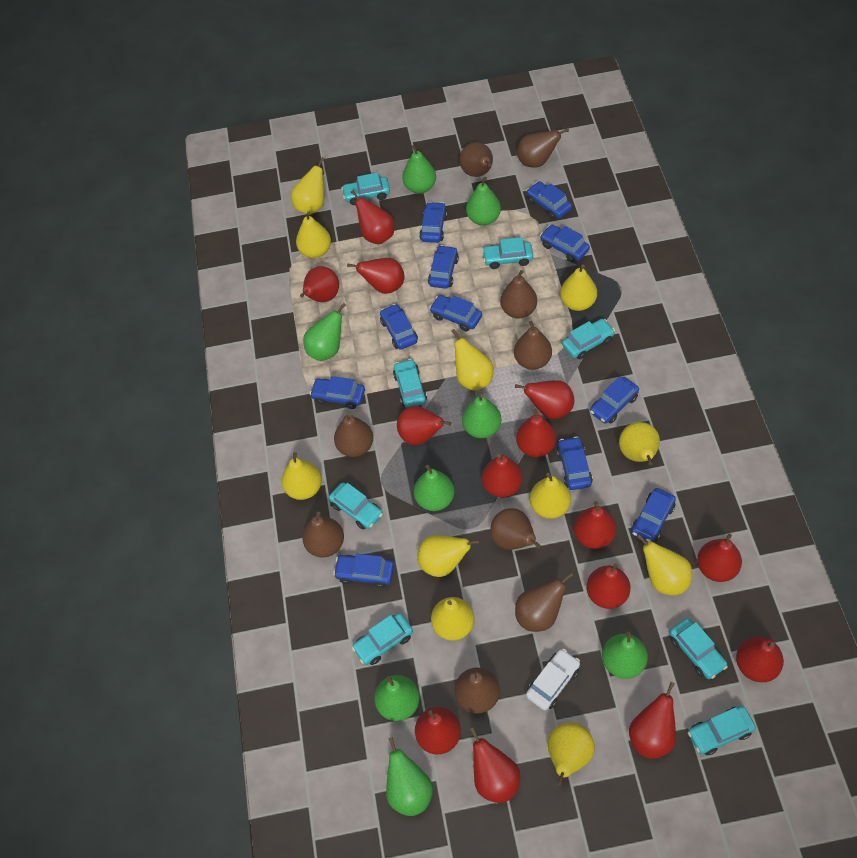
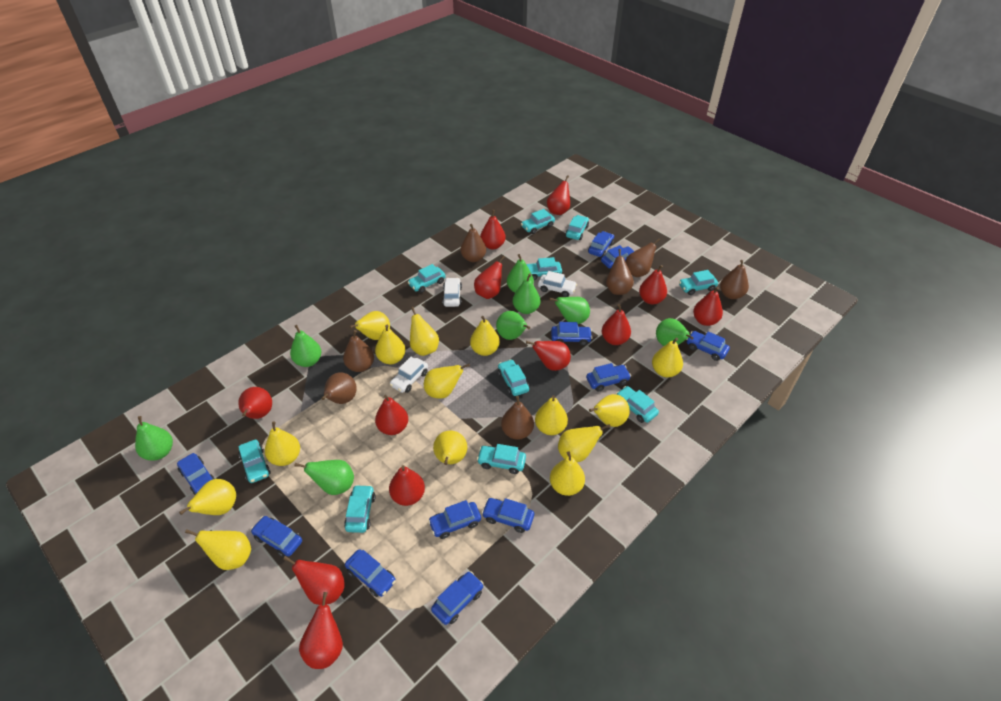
brown pear: 9 -> 7
red pear: 14 -> 12
turquoise car: 8 -> 10
white car: 1 -> 3
yellow pear: 11 -> 14

